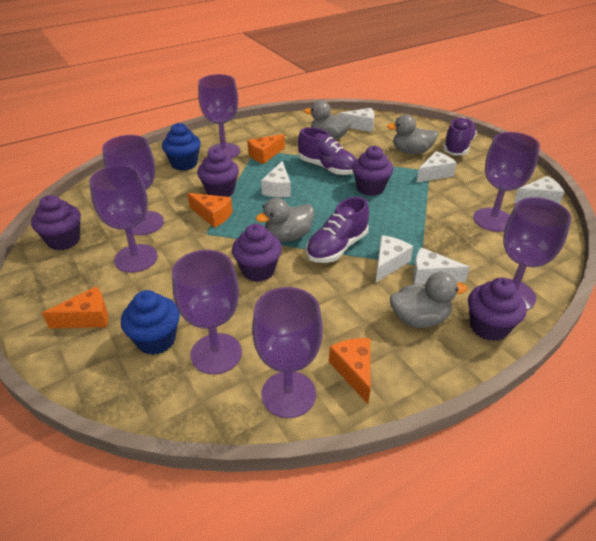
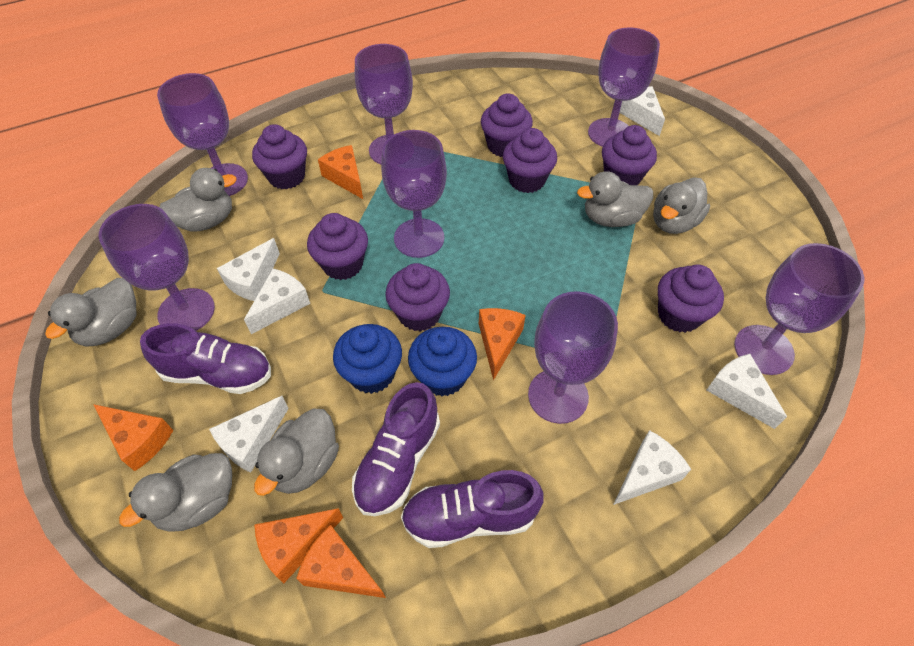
grey duck: 4 -> 6
orange cheese: 4 -> 5
purple cupcake: 5 -> 7

